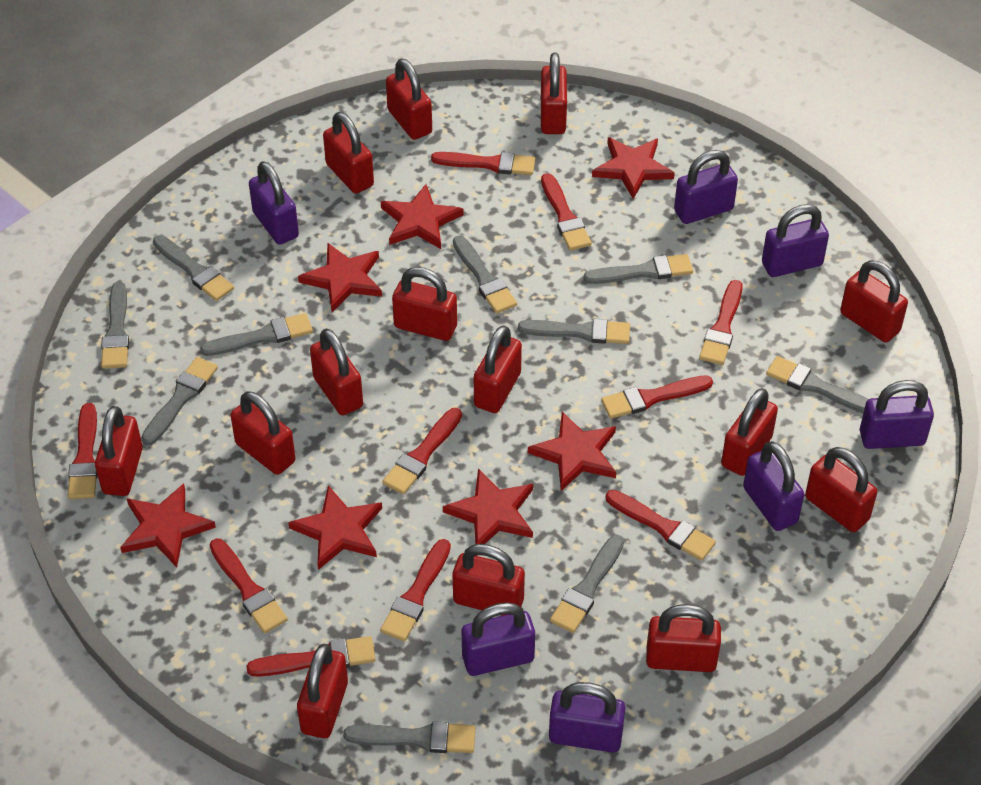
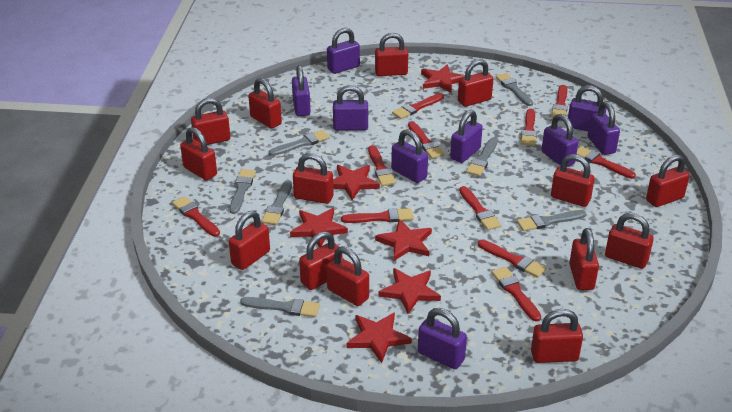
grey brush: 10 -> 7
purple padlock: 7 -> 9
red brush: 10 -> 11
red star: 7 -> 6

